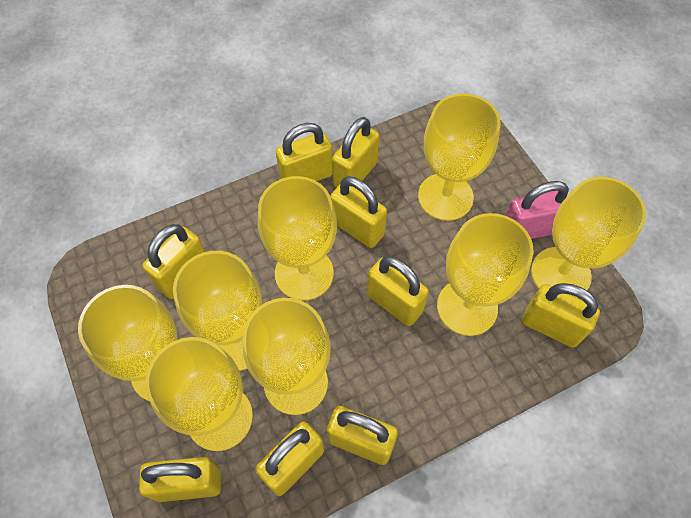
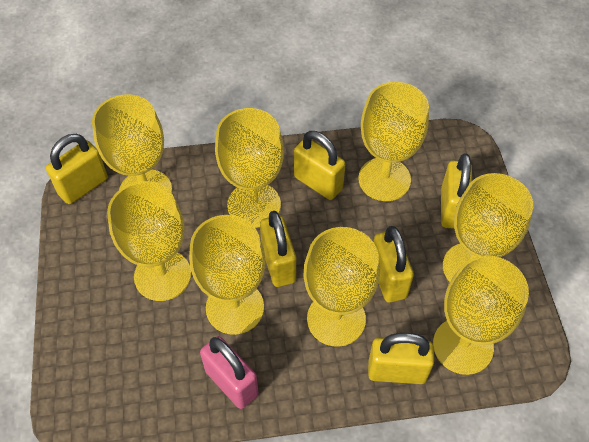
yellow padlock: 9 -> 6

